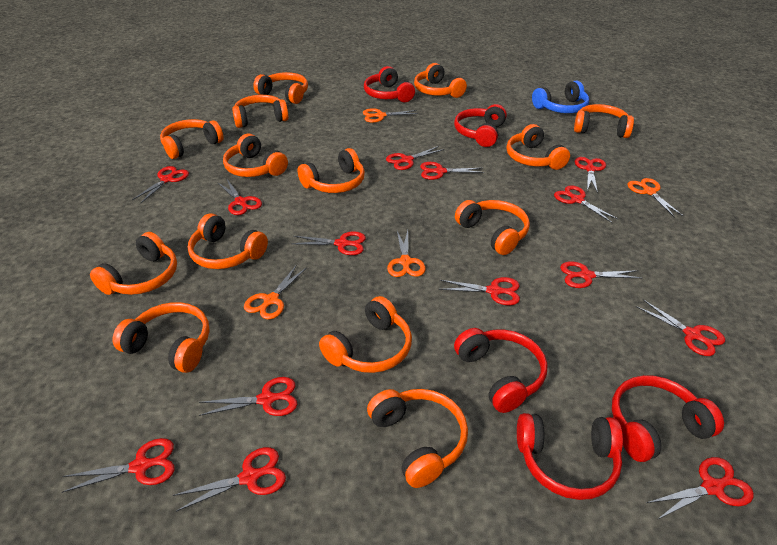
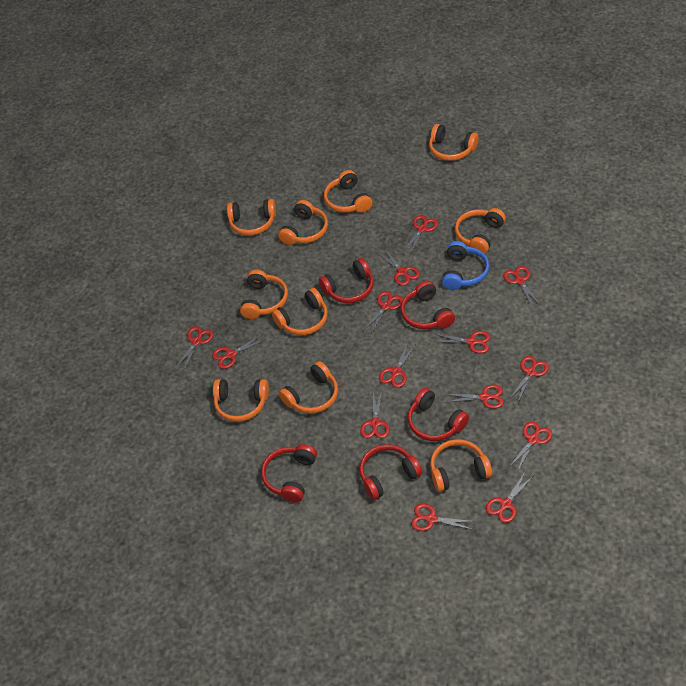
orange headphones: 14 -> 10
orange scissors: 4 -> 0

